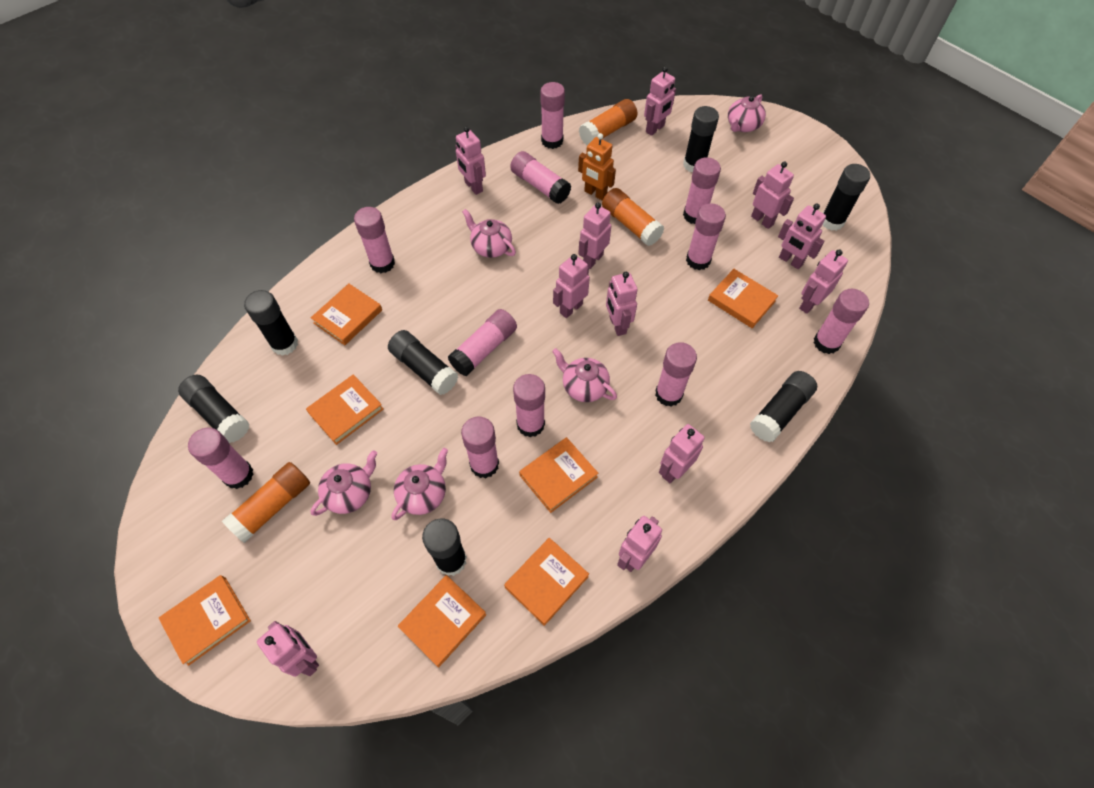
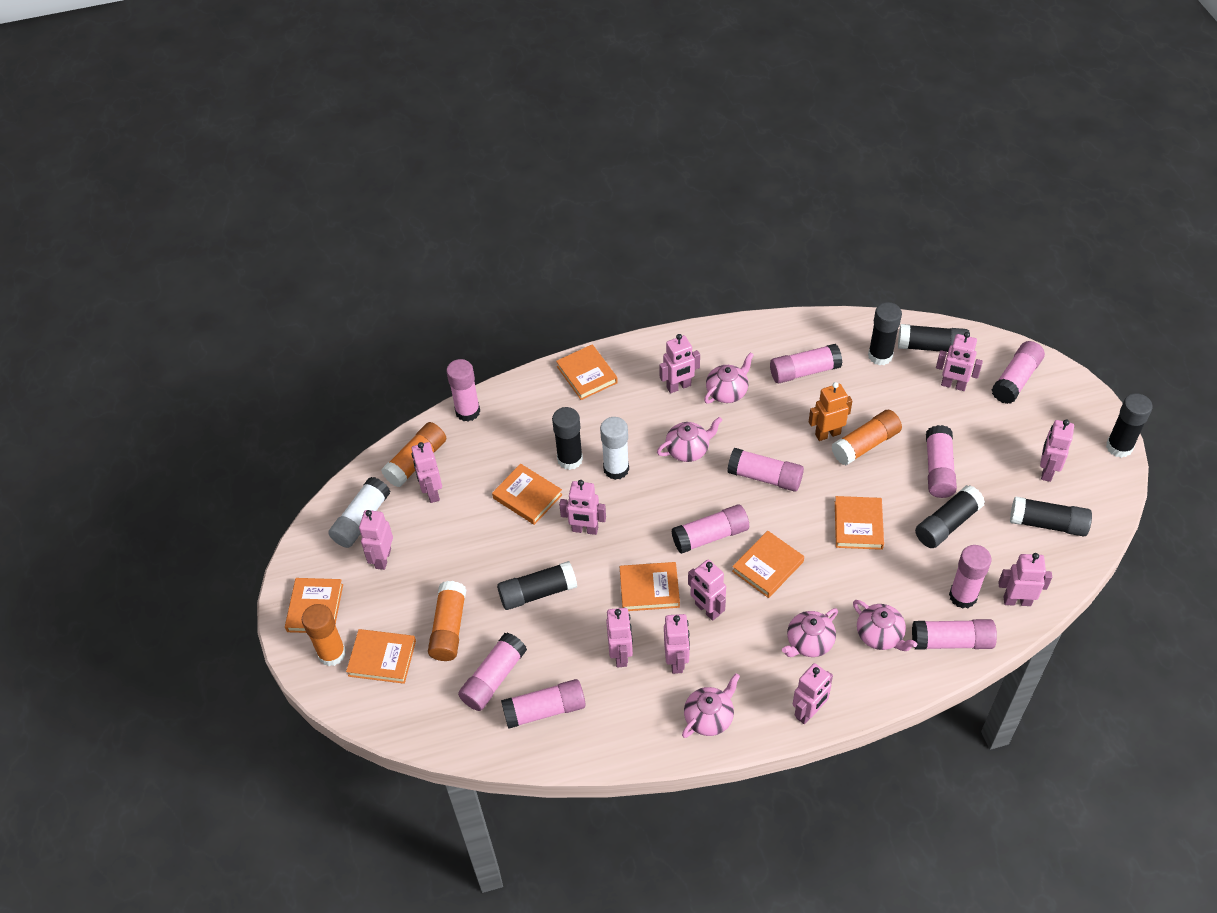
orange glue stick: 3 -> 4
pink glue stick: 11 -> 10
white glue stick: 0 -> 2

